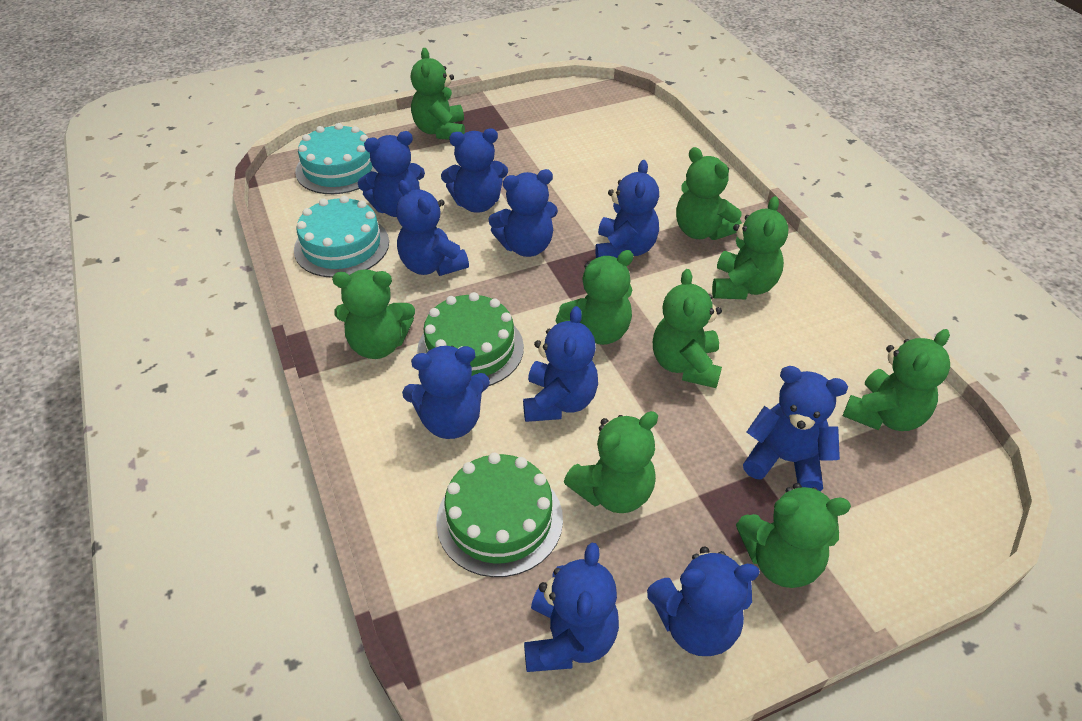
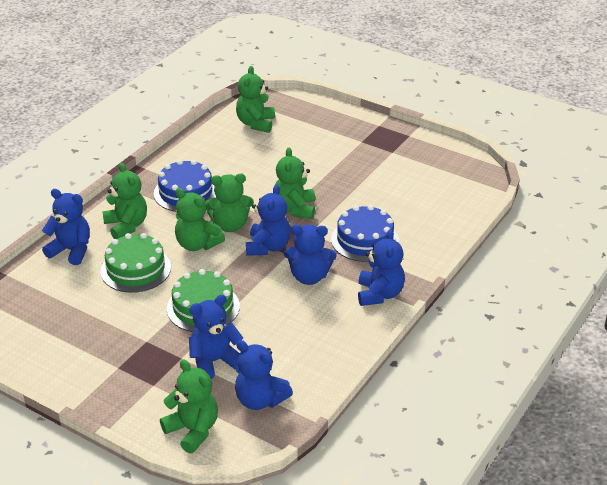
blue cake: 0 -> 2
blue teddy bear: 10 -> 6
green teddy bear: 9 -> 6
turquoise cake: 2 -> 0

